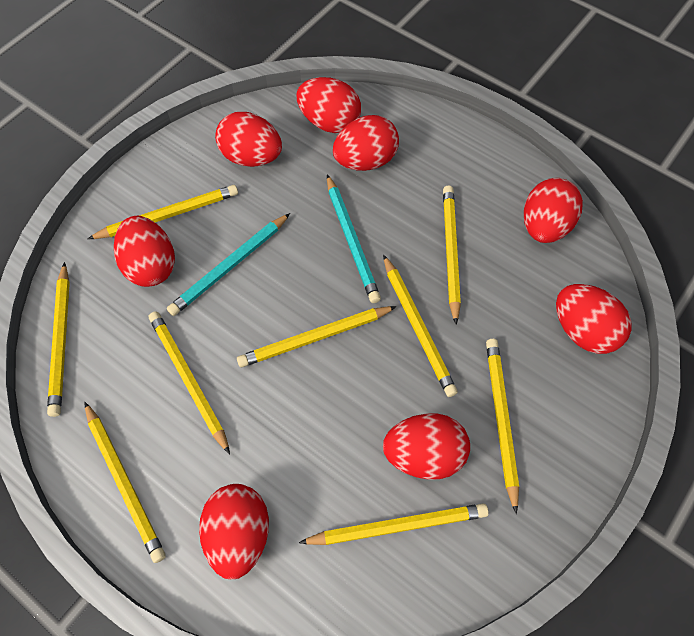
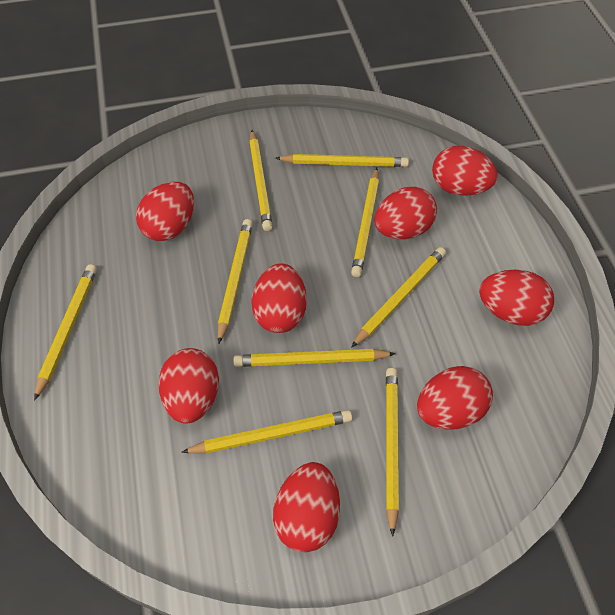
turquoise pencil: 2 -> 0

